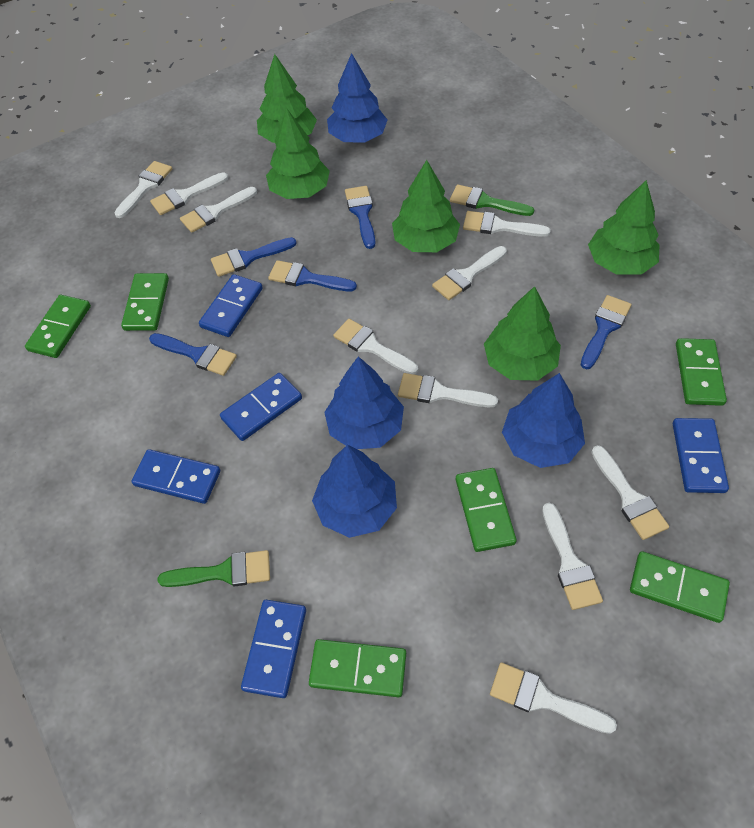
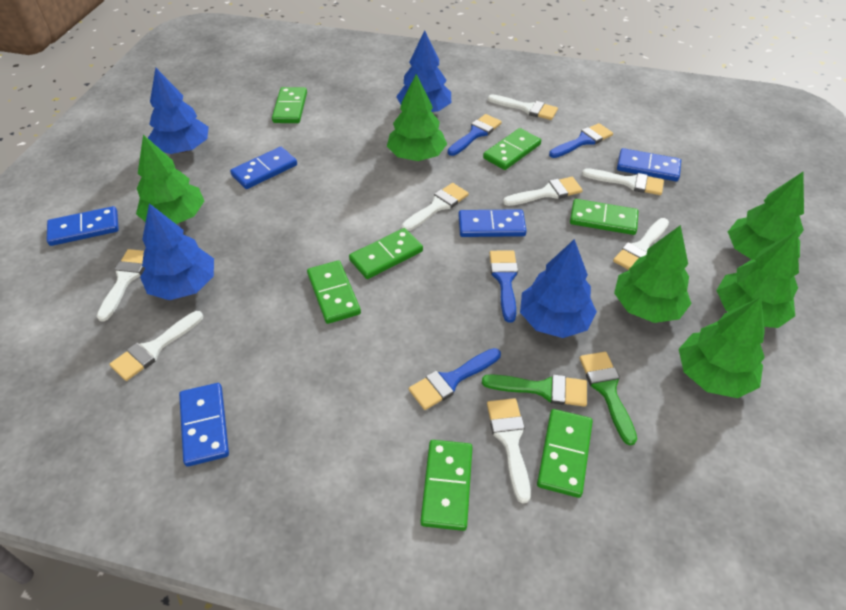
blue brush: 5 -> 4
green domino: 6 -> 7
green tree: 5 -> 6
white brush: 10 -> 8

